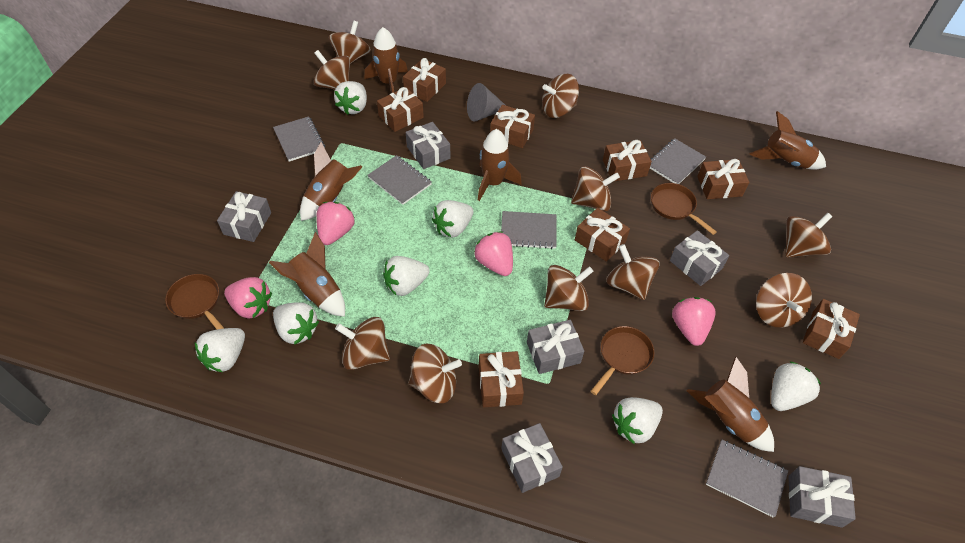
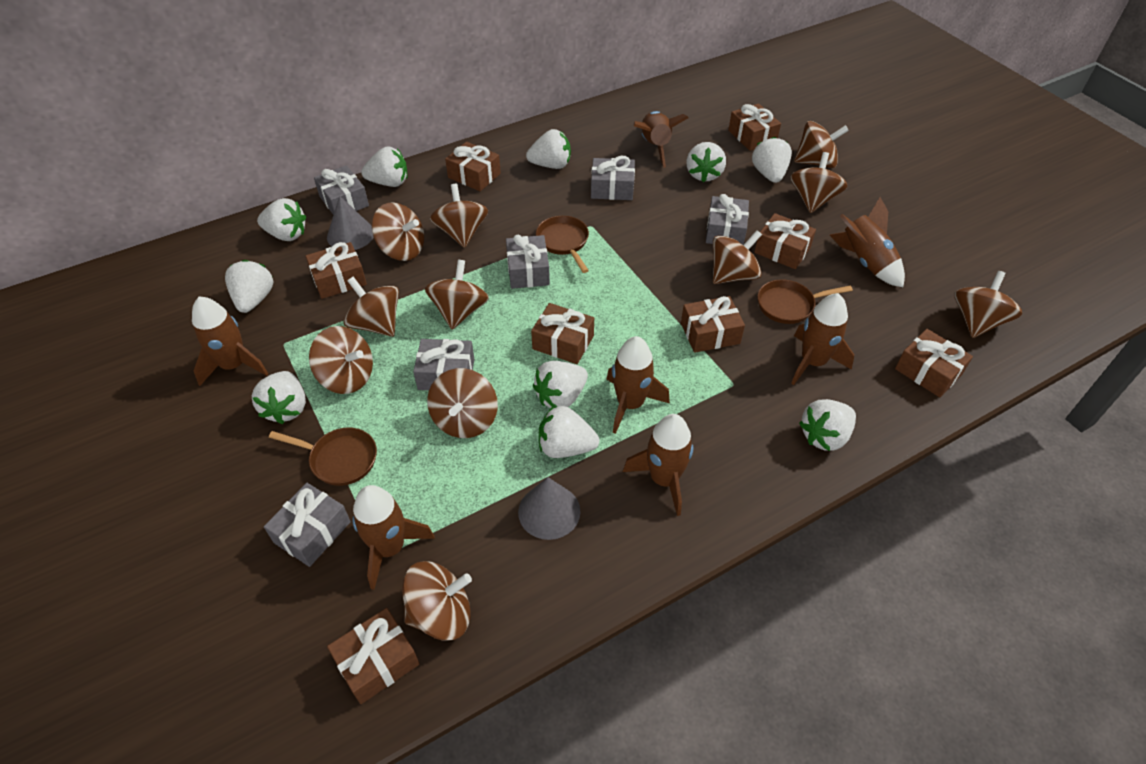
brown rocket: 6 -> 7
brown spinning top: 10 -> 11
grey cone: 1 -> 2
grey notebook: 5 -> 0
pink strawberry: 4 -> 0
white strawberry: 7 -> 10

